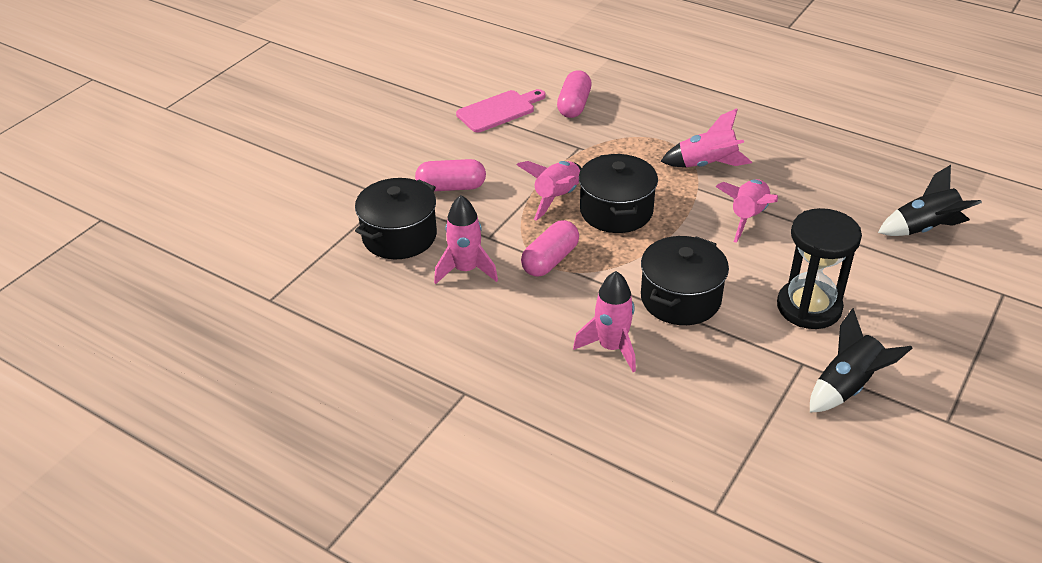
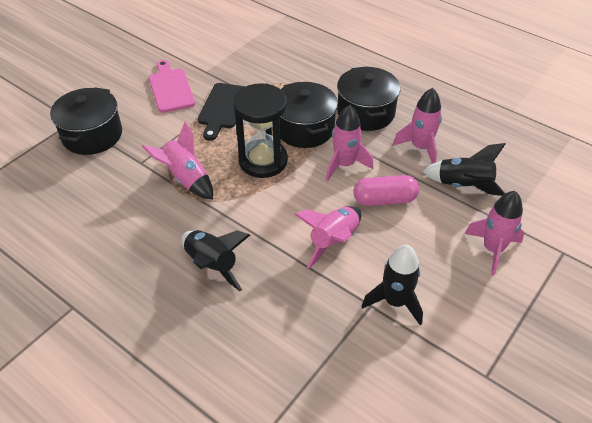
black cutting board: 0 -> 1
black rocket: 2 -> 3
pink capsule: 3 -> 1

